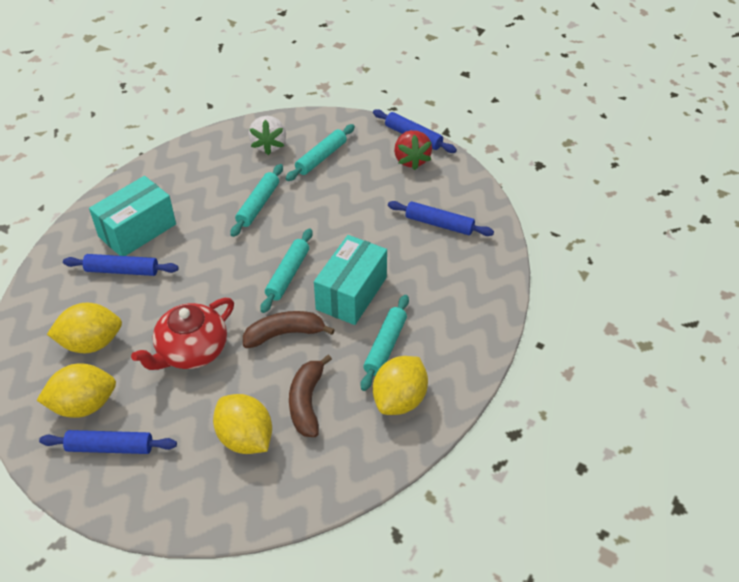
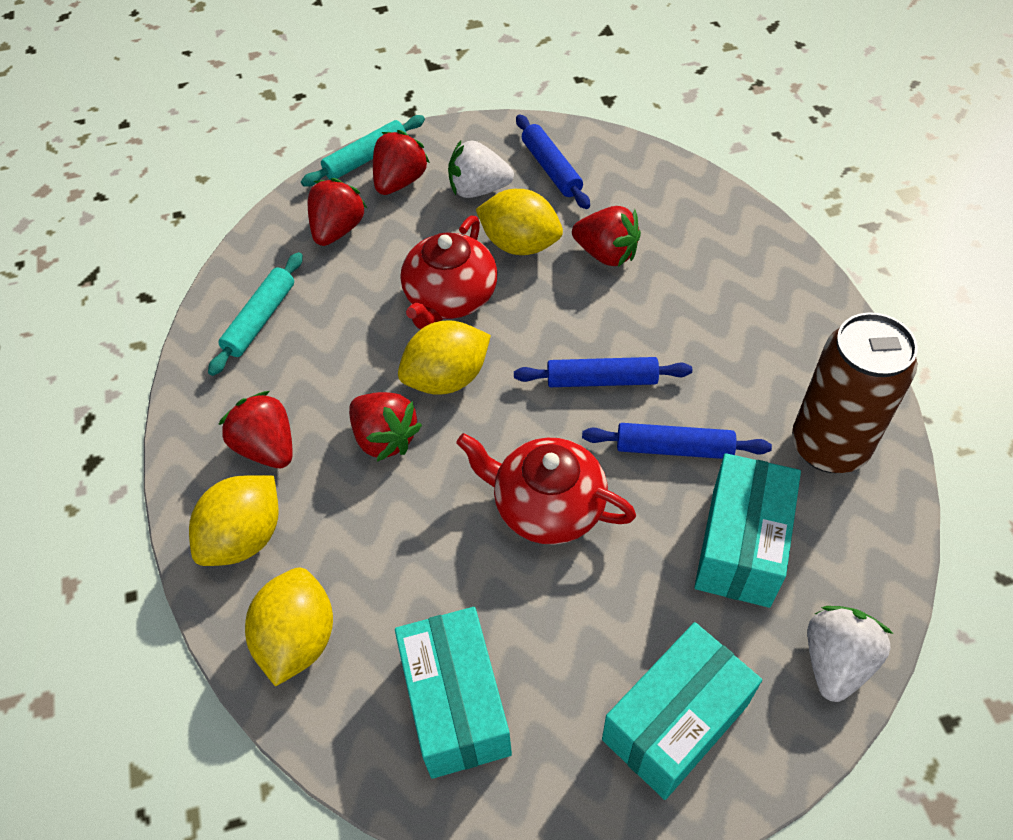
blue rolling pin: 4 -> 3
brown banana: 2 -> 0
brown can: 0 -> 1
red strawberry: 1 -> 5
red teapot: 1 -> 2
turquoise box: 2 -> 3
turquoise rolling pin: 4 -> 2
white strawberry: 1 -> 2

